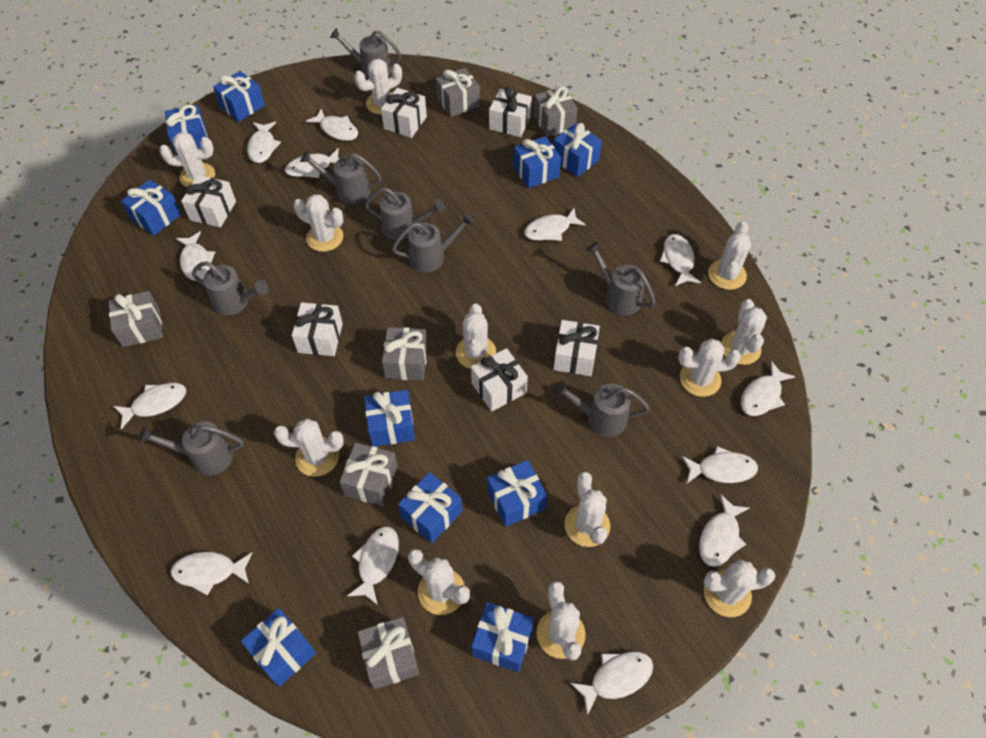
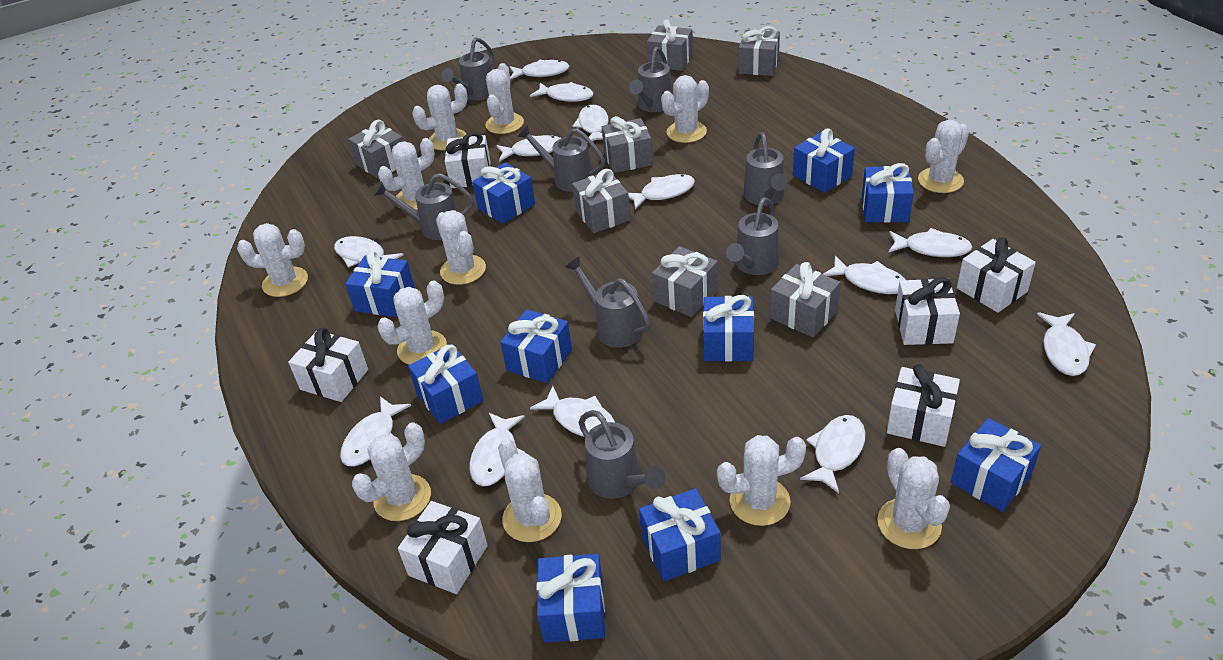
grey gift: 6 -> 7

